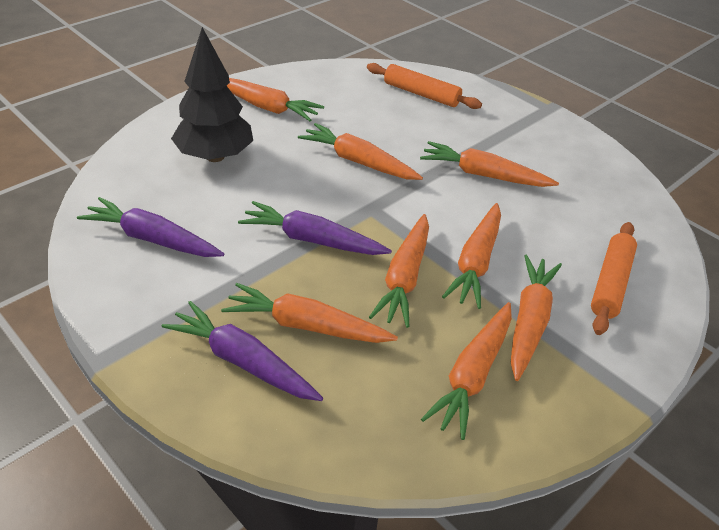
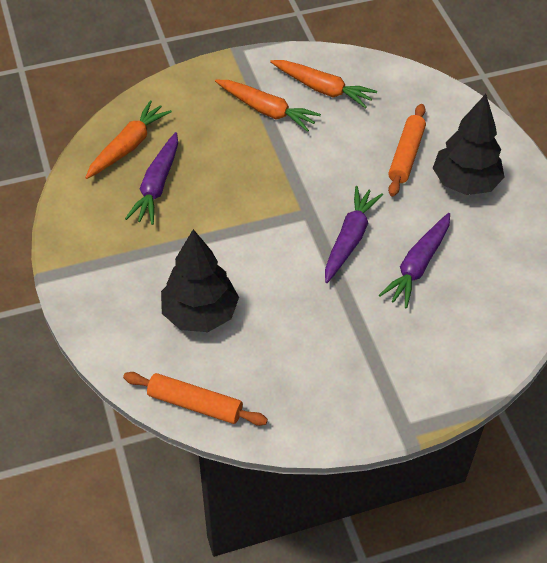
black tree: 1 -> 2
orange carrot: 8 -> 3

